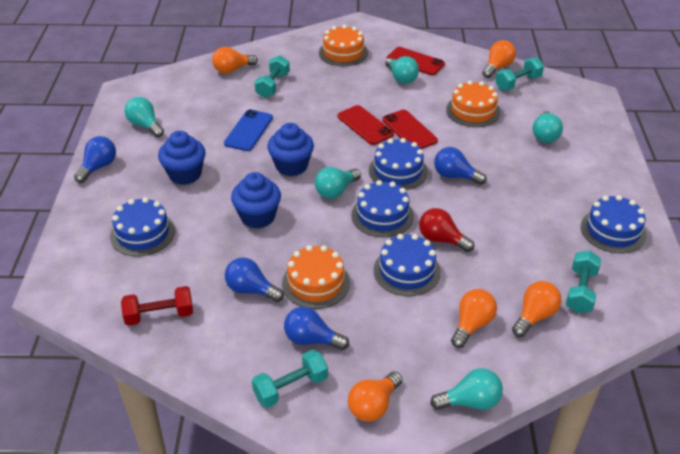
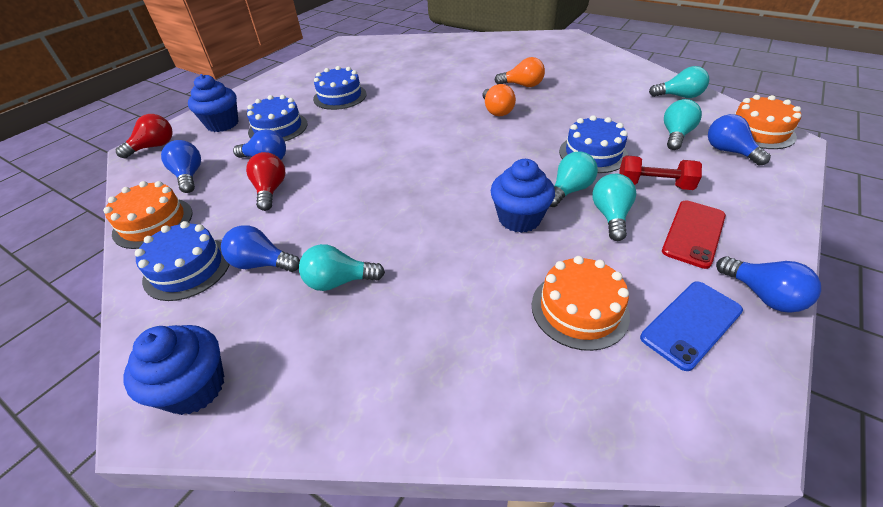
blue cake: 5 -> 4
blue light bulb: 4 -> 5
orange light bulb: 5 -> 2
red light bulb: 1 -> 2
red phone: 3 -> 1
turquoise dumbbell: 4 -> 0

